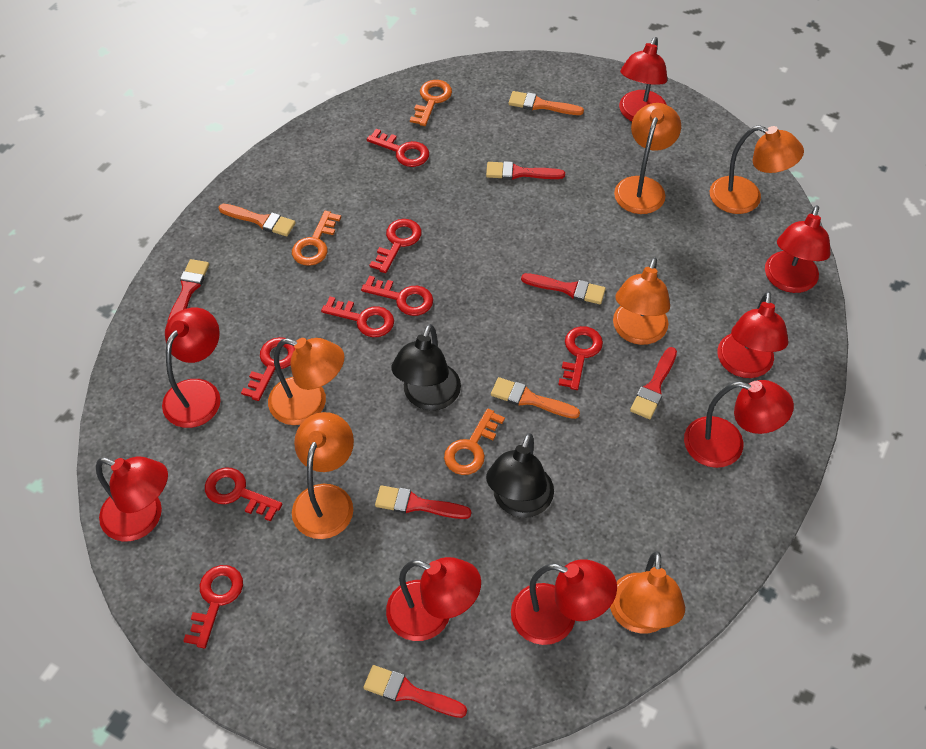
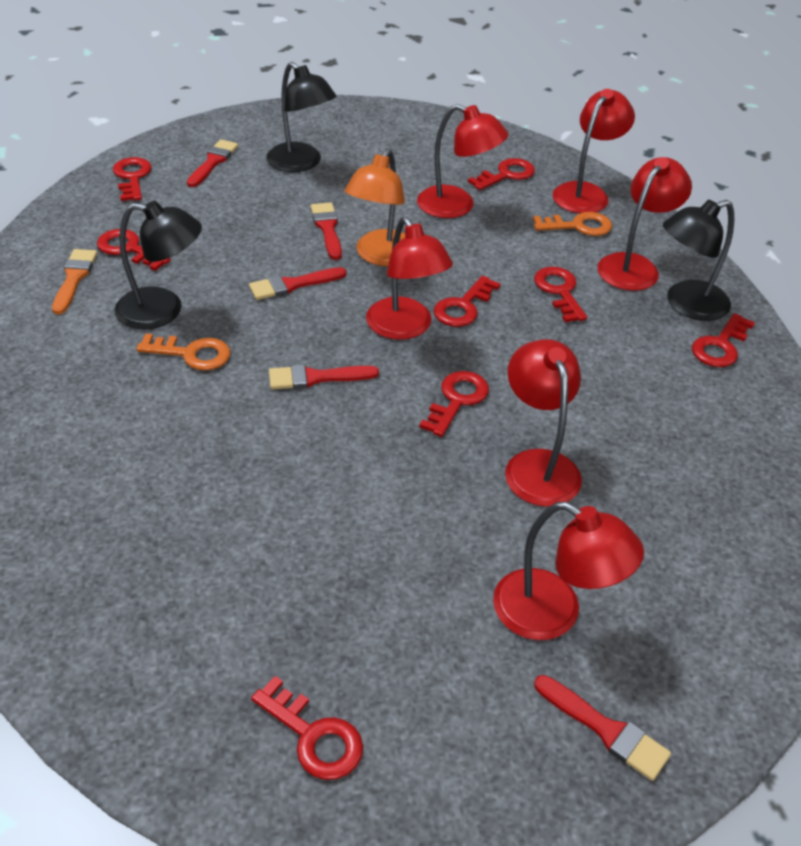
black lamp: 2 -> 3
orange brush: 3 -> 1
orange key: 3 -> 2
orange lamp: 6 -> 1
red brush: 6 -> 5
red lamp: 8 -> 6

